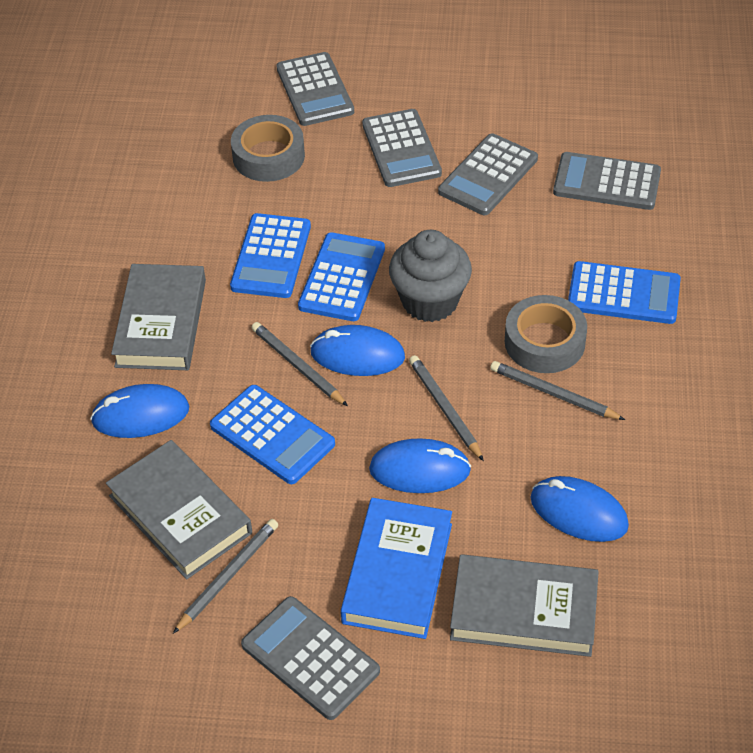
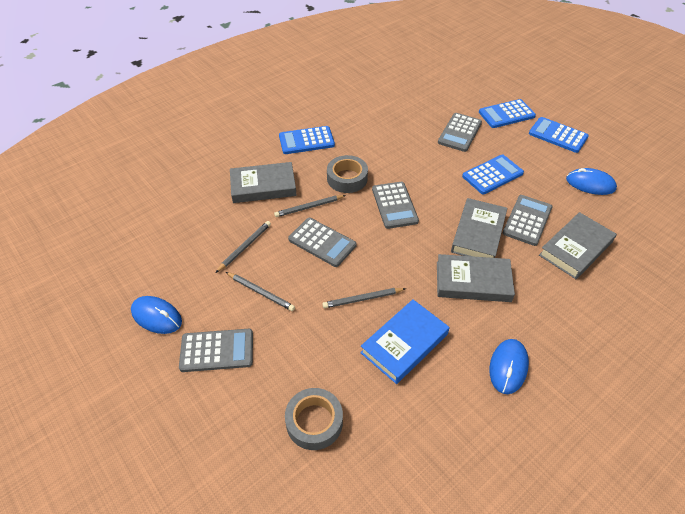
blue mouse: 4 -> 3
grey book: 3 -> 4
grey cupcake: 1 -> 0

